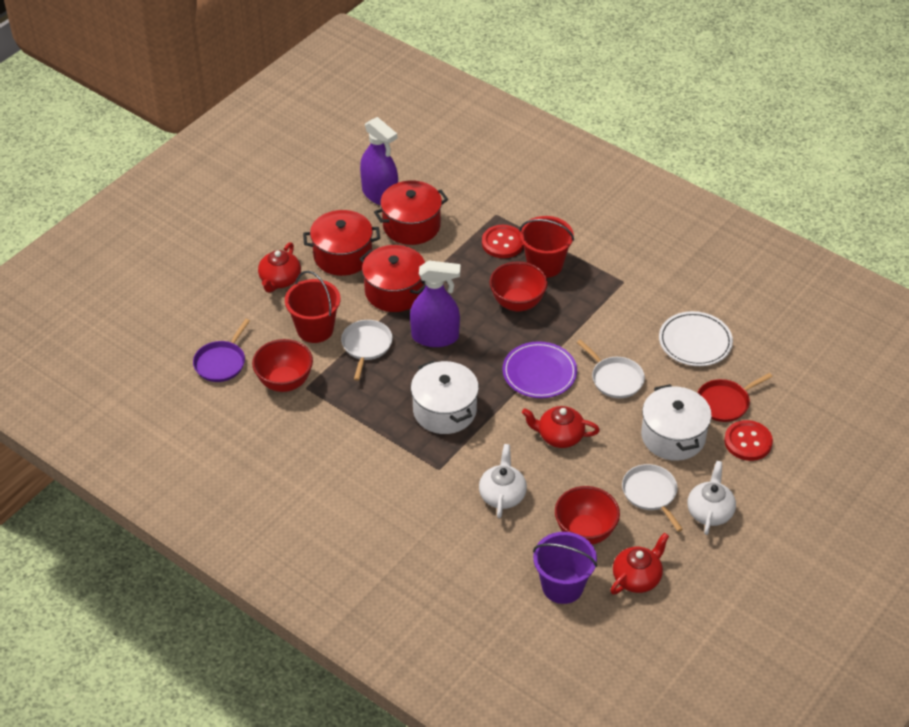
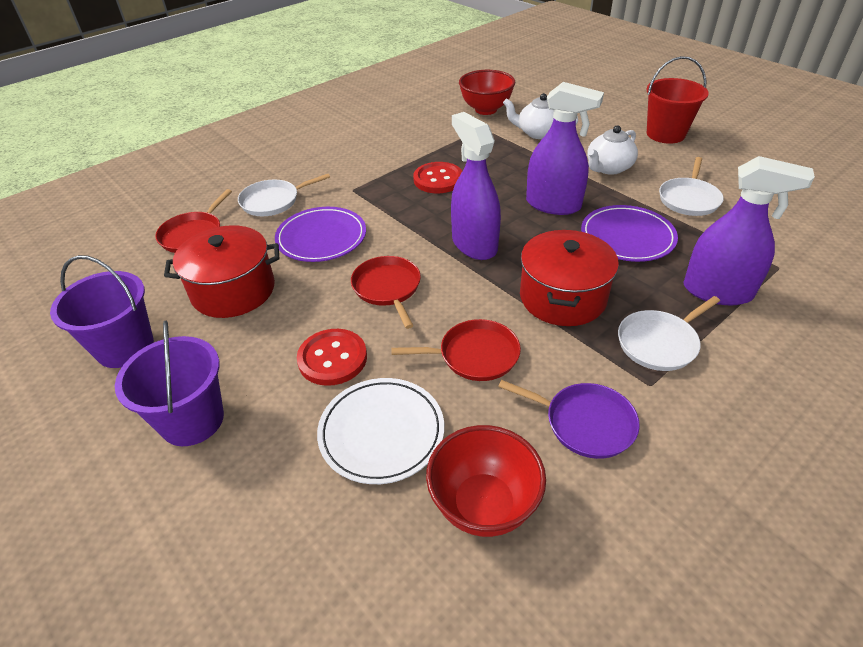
purple bucket: 1 -> 2
purple plate: 1 -> 2
purple spray bottle: 2 -> 3
red bowl: 3 -> 2
red bucket: 2 -> 1
red pan: 1 -> 3
red pot: 3 -> 2
red teapot: 3 -> 0
white pot: 2 -> 0

